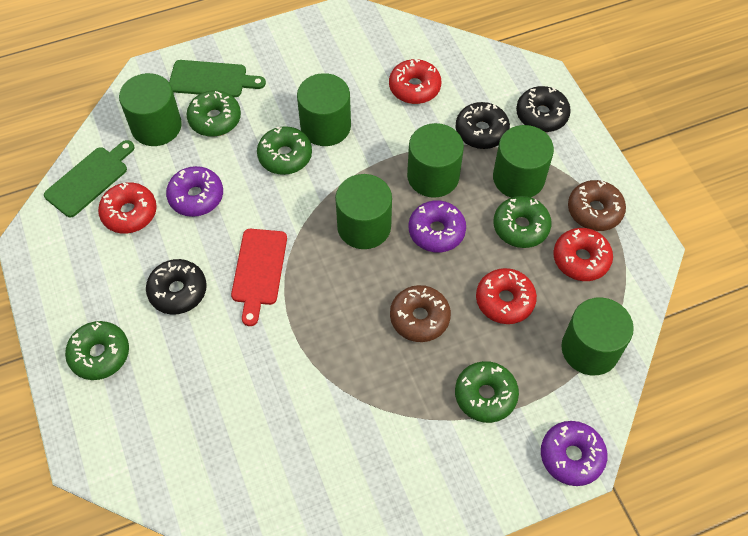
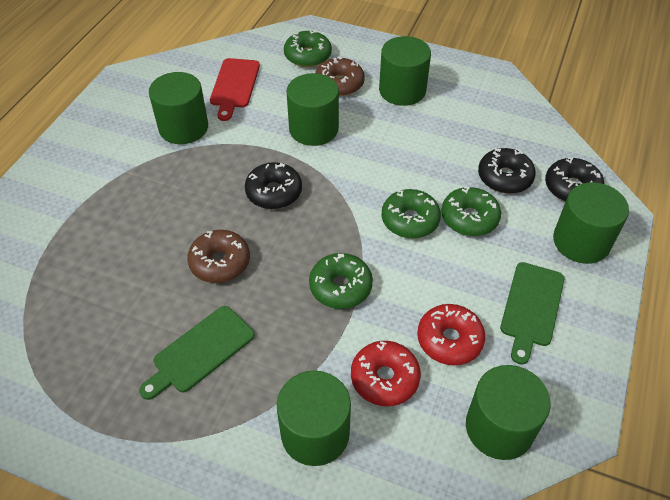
green donut: 5 -> 4
purple donut: 3 -> 0
red donut: 4 -> 2

